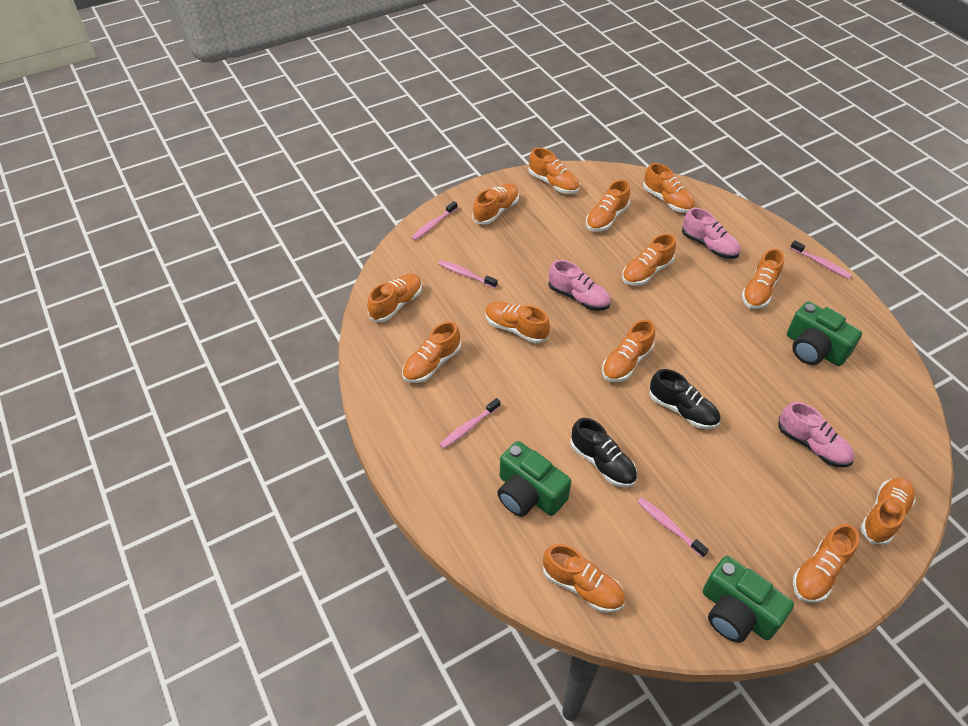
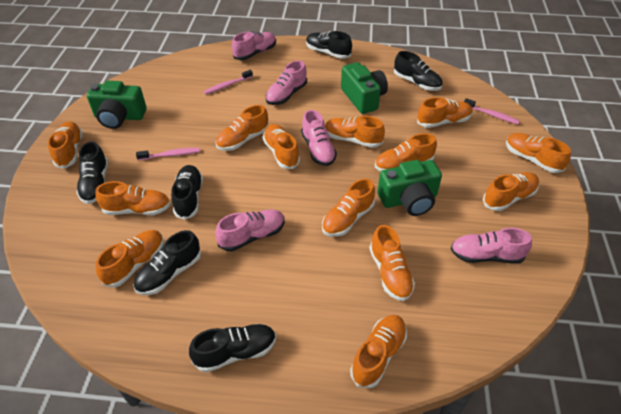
black shoe: 2 -> 6
pink shoe: 3 -> 5
pink toothbrush: 5 -> 3

